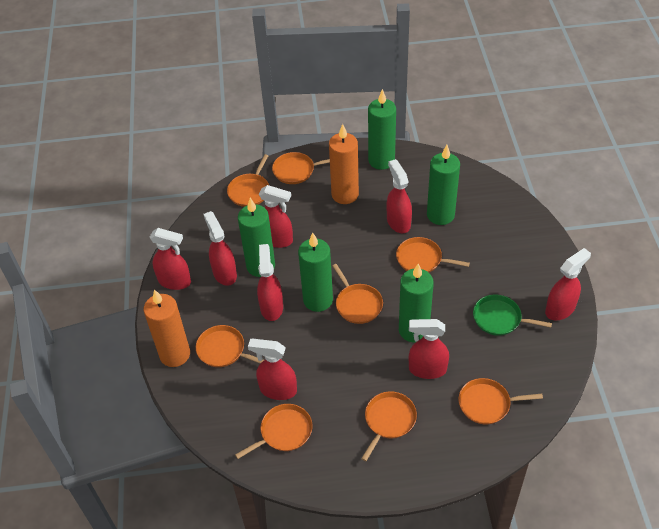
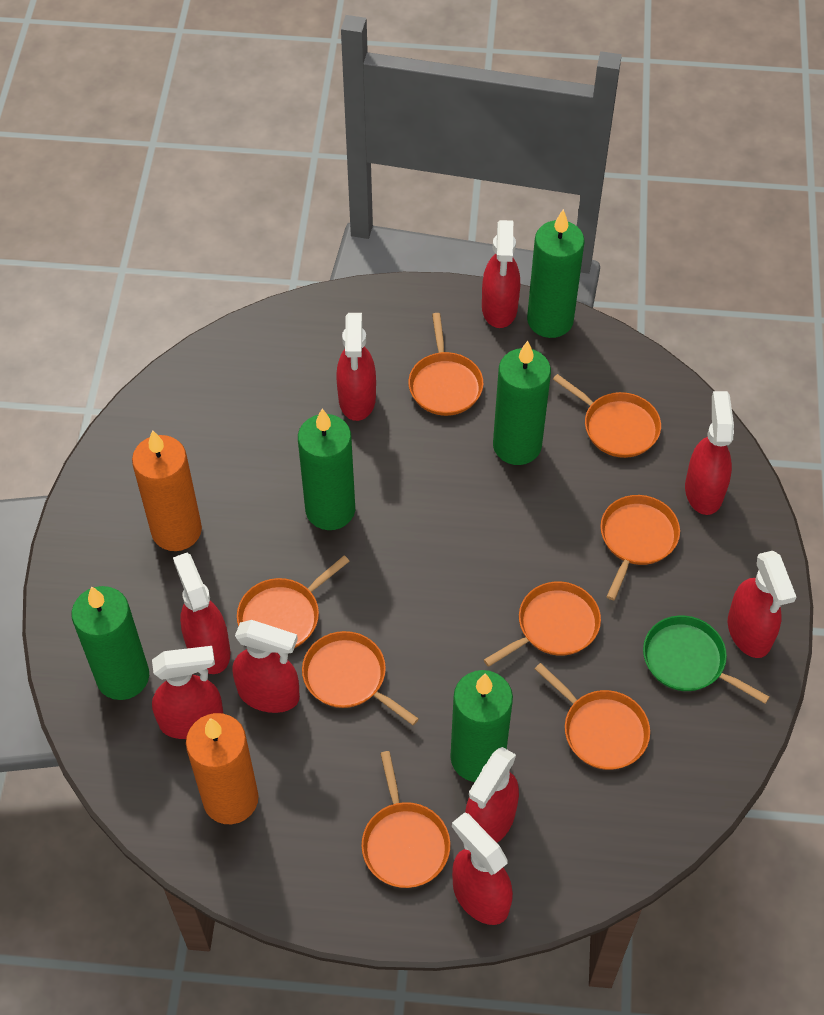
red spray bottle: 8 -> 9

